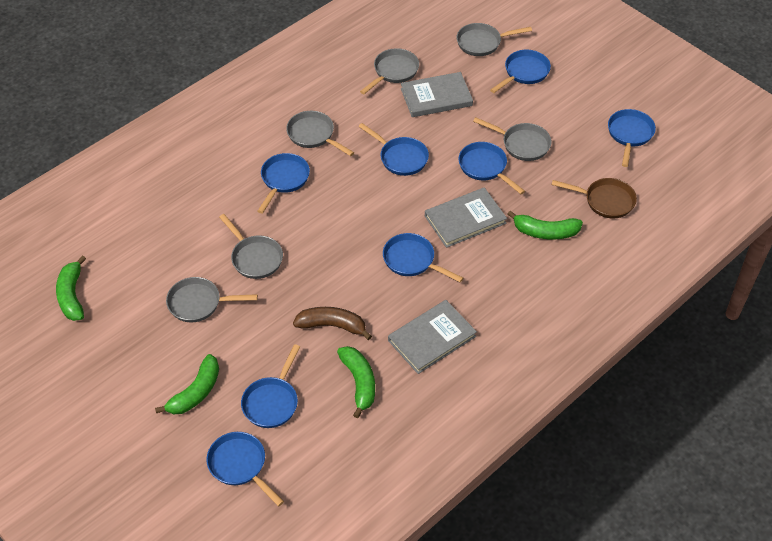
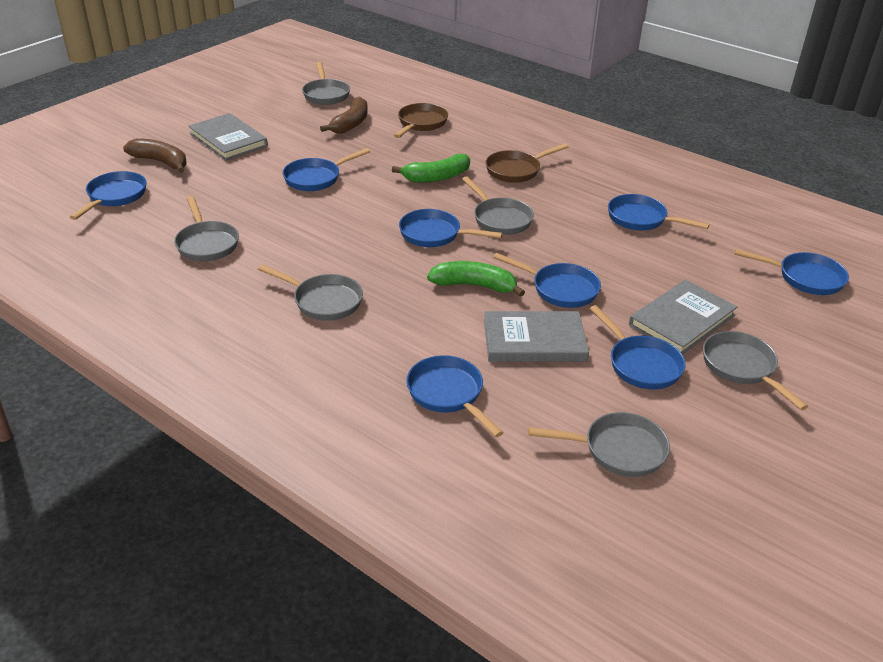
brown banana: 1 -> 2
brown pan: 1 -> 2
green banana: 4 -> 2

